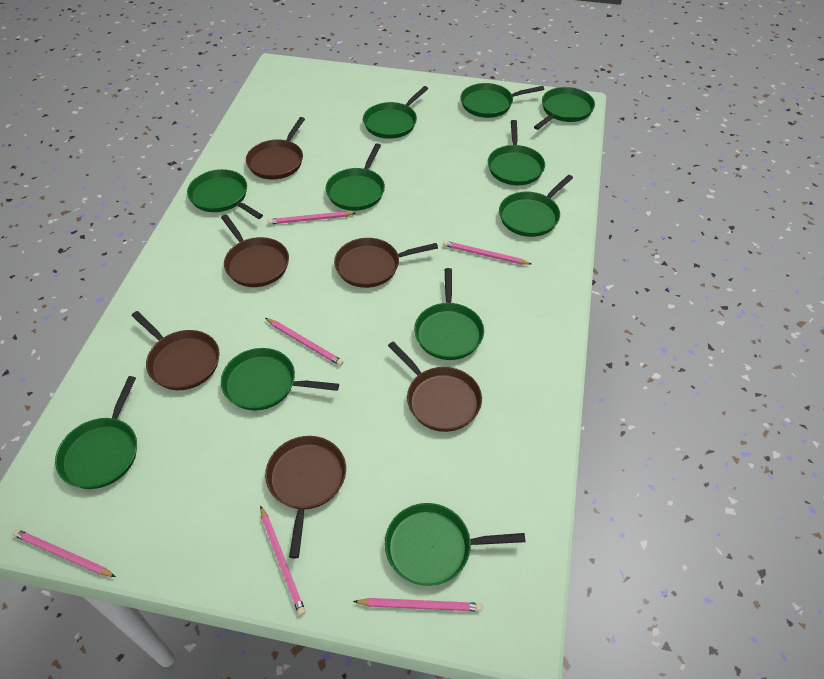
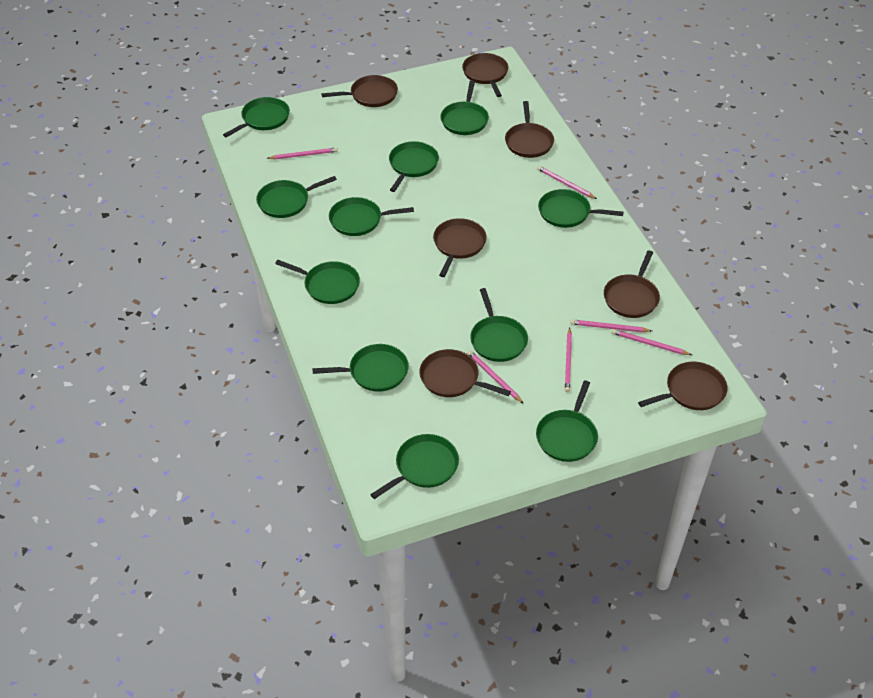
brown pan: 6 -> 7

